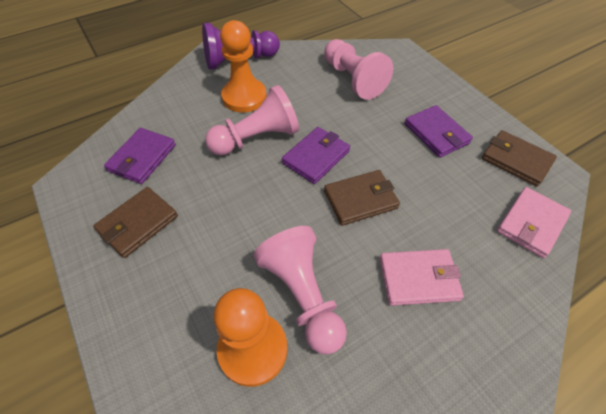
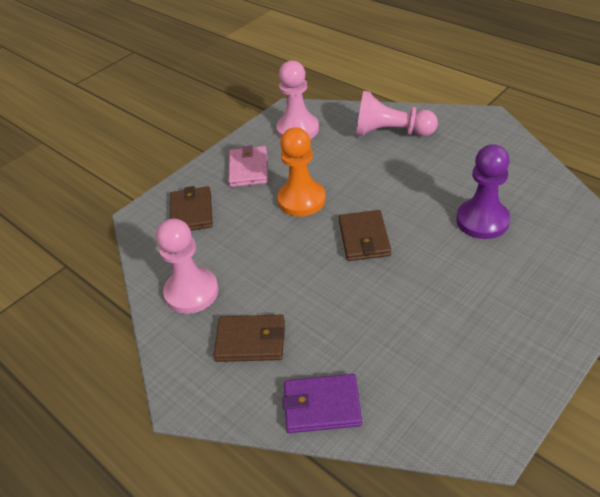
orange pawn: 2 -> 1
pink wallet: 2 -> 1
purple wallet: 3 -> 1

